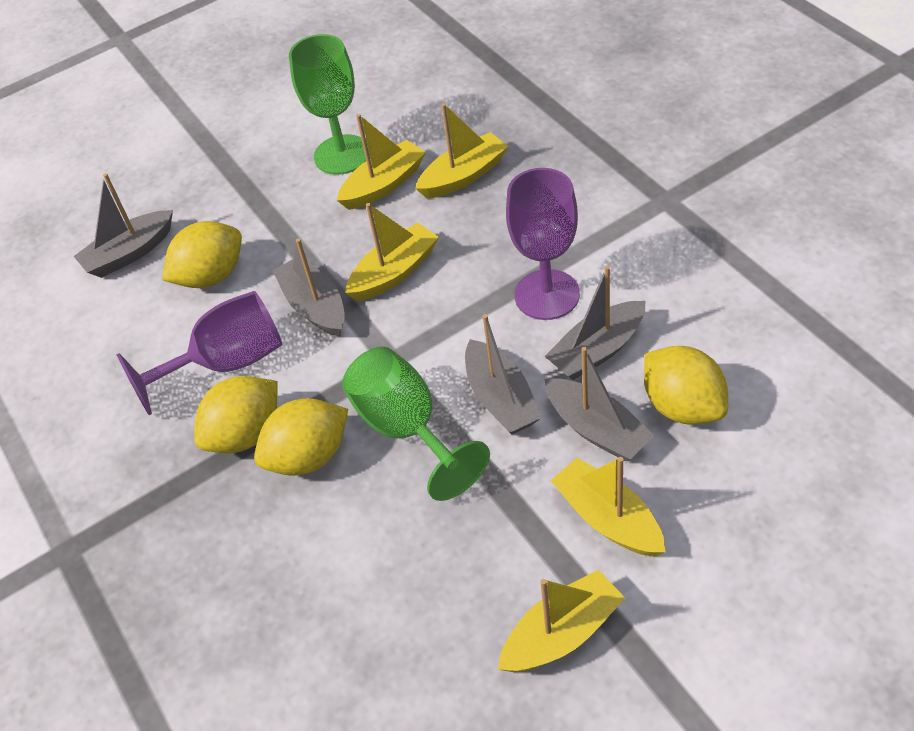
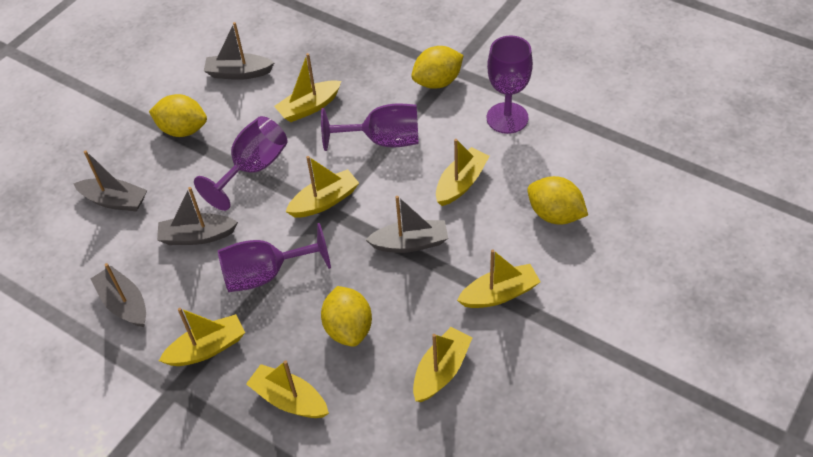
green goblet: 2 -> 0
purple goblet: 2 -> 4
yellow boat: 5 -> 7

